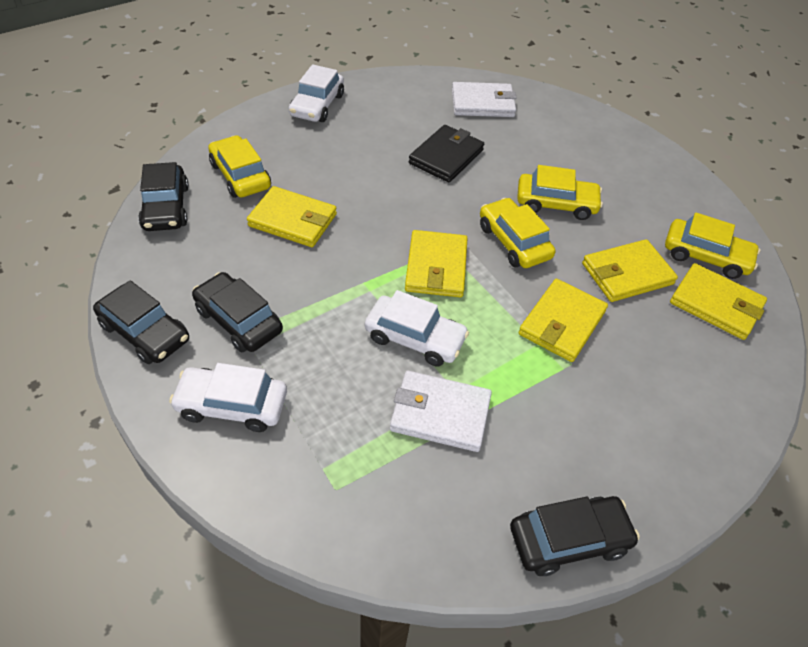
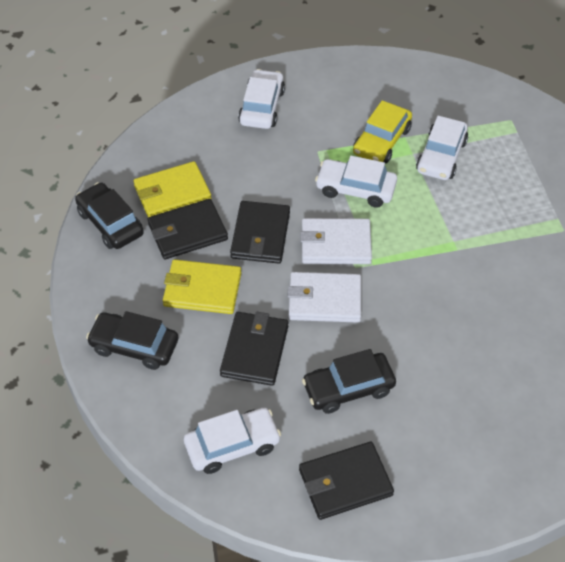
black car: 4 -> 3
black wallet: 1 -> 4
white car: 3 -> 4
yellow car: 4 -> 1
yellow wallet: 5 -> 2

